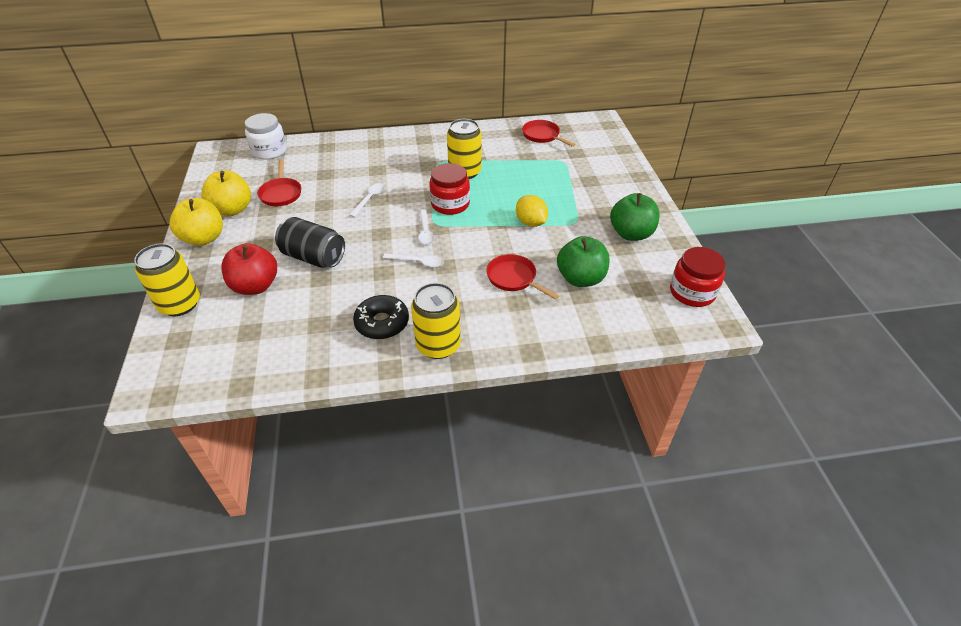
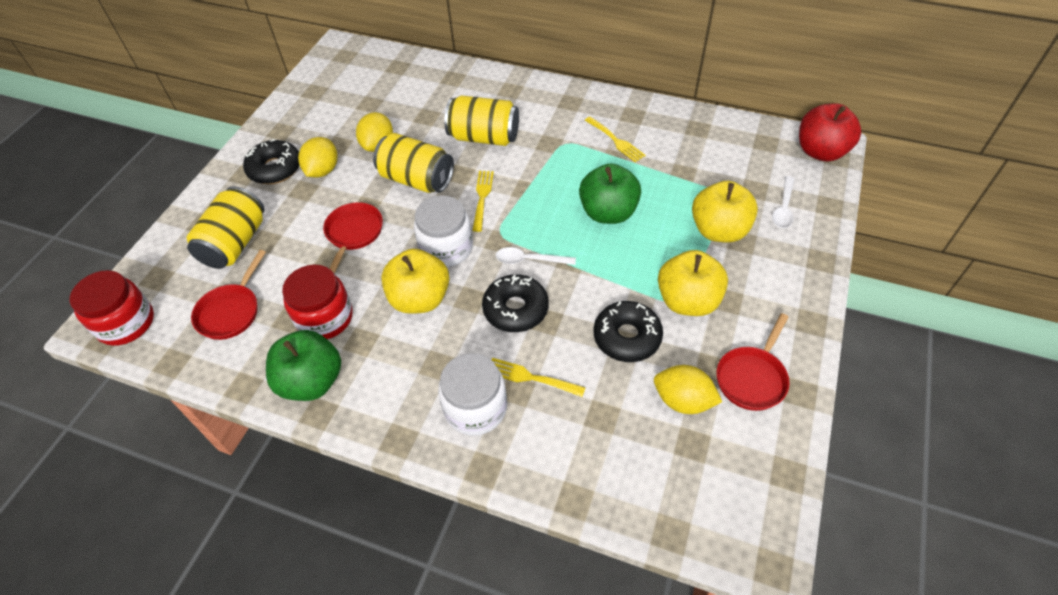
black can: 1 -> 0
black donut: 1 -> 3
white jar: 1 -> 2
white spoon: 3 -> 2
yellow apple: 2 -> 3
yellow fork: 0 -> 3
yellow lemon: 1 -> 3

